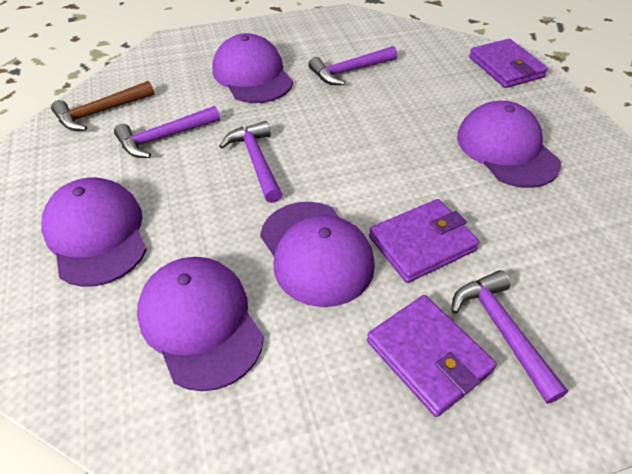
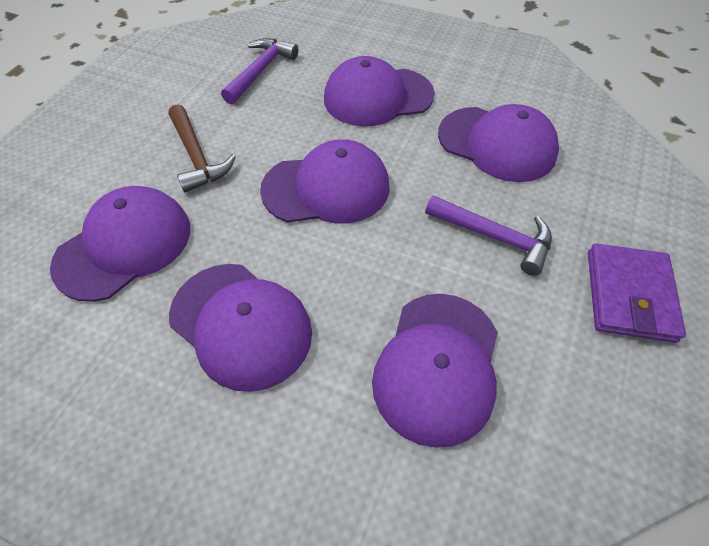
purple cap: 5 -> 6
purple hammer: 4 -> 2
purple wallet: 3 -> 1

